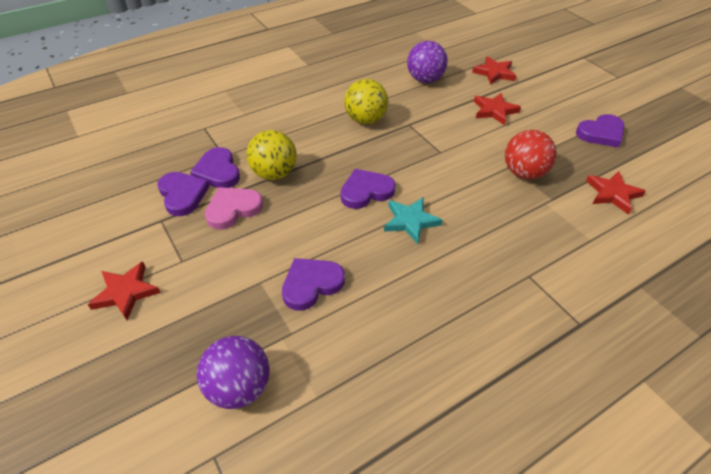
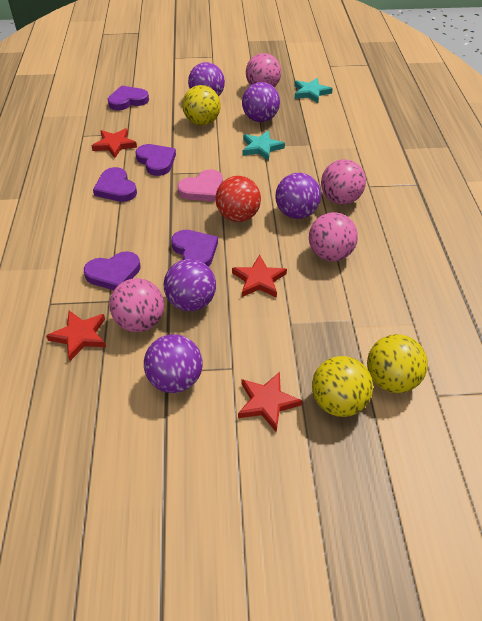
pink ball: 0 -> 4
purple ball: 2 -> 5
turquoise star: 1 -> 2
yellow ball: 2 -> 3

